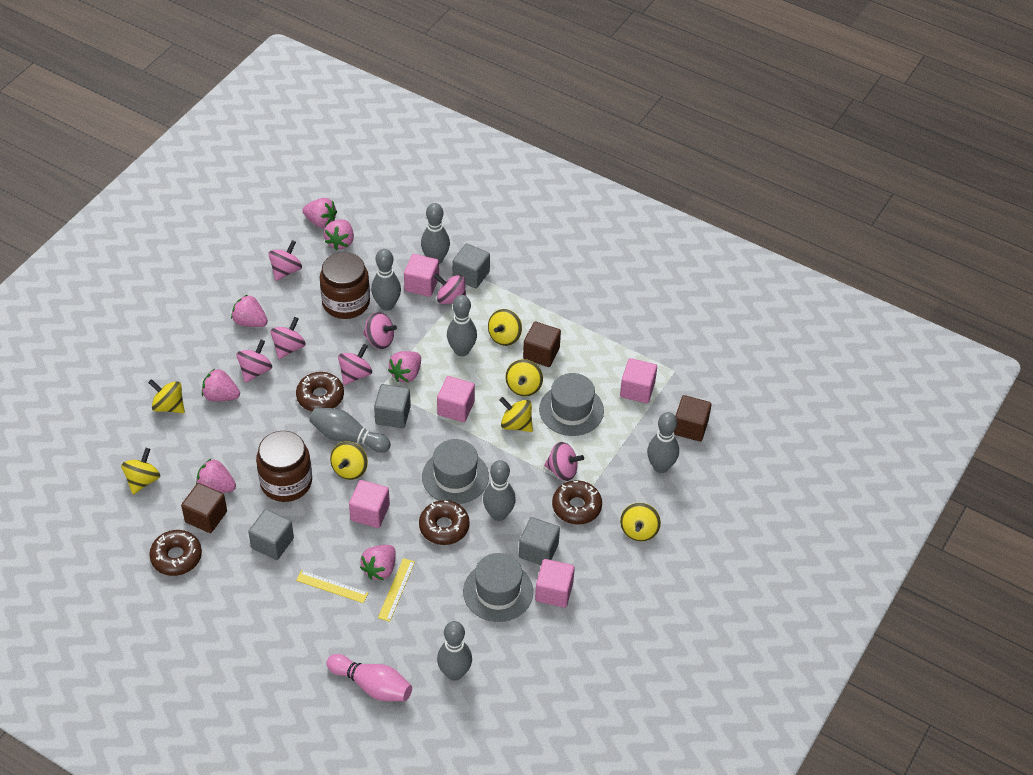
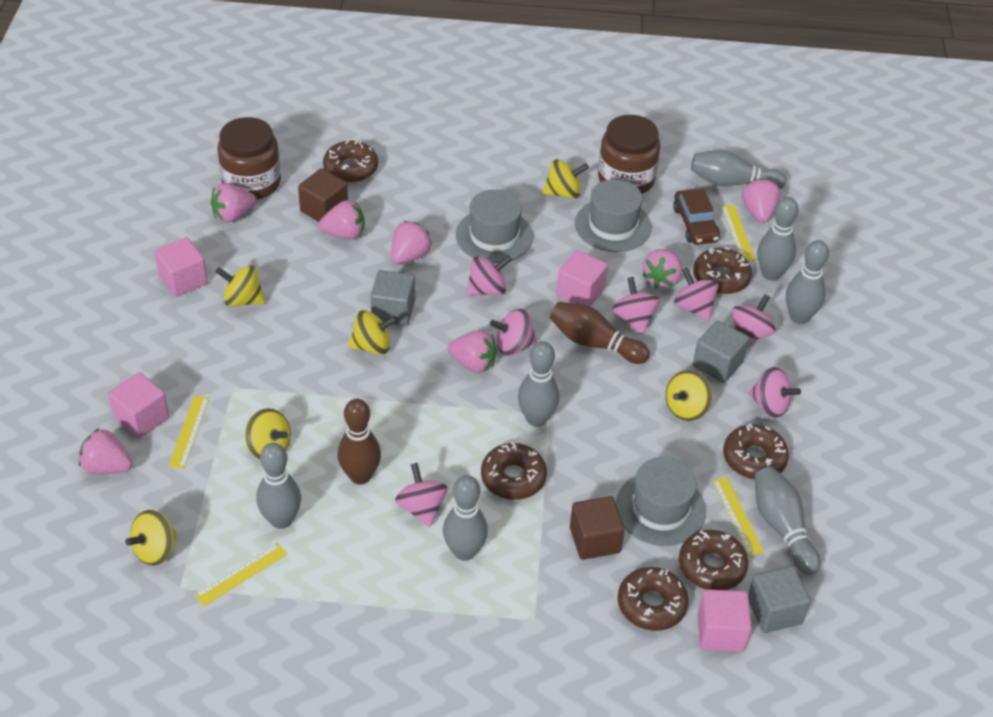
brown bowling pin: 0 -> 2
brown car: 0 -> 1
brown cube: 3 -> 2
brown donut: 4 -> 6
grey cube: 4 -> 3
pink bowling pin: 1 -> 0
pink cube: 5 -> 4
yellow ruler: 2 -> 4
yellow spinning top: 7 -> 6

